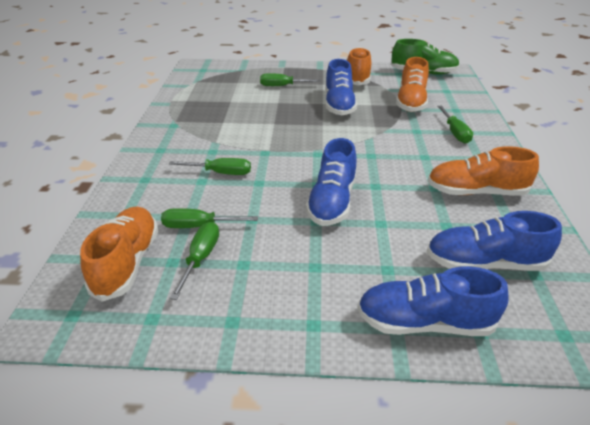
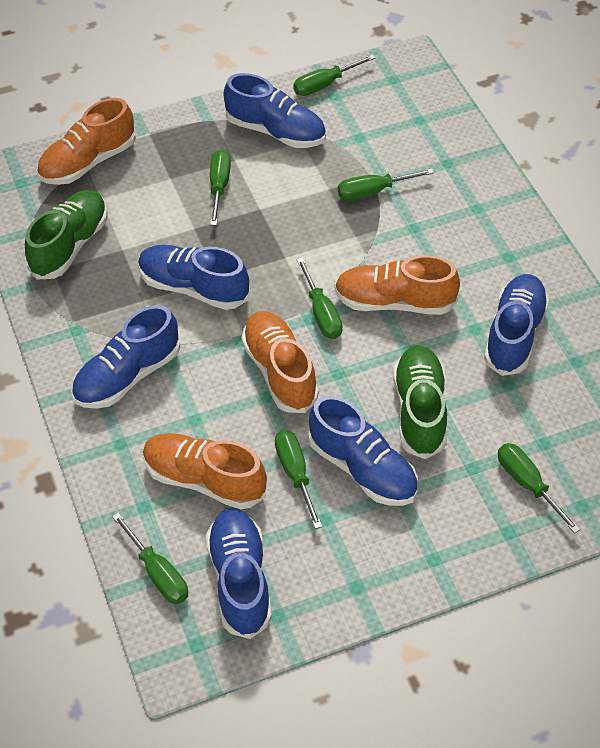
blue shoe: 4 -> 6
green screwdriver: 5 -> 7
green shoe: 1 -> 2

